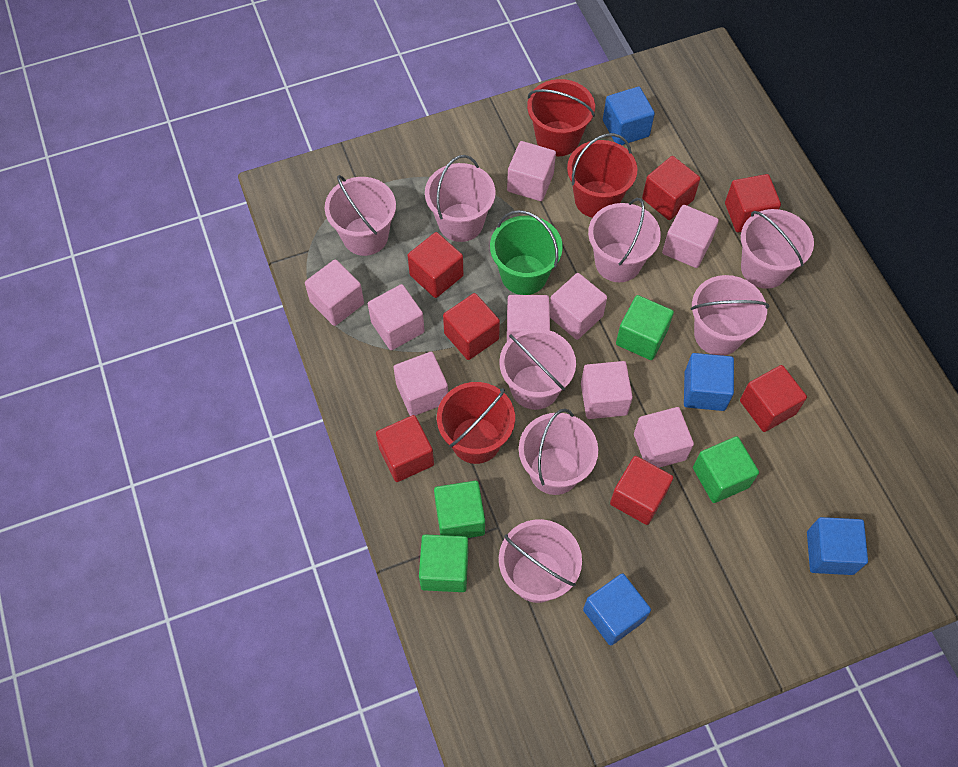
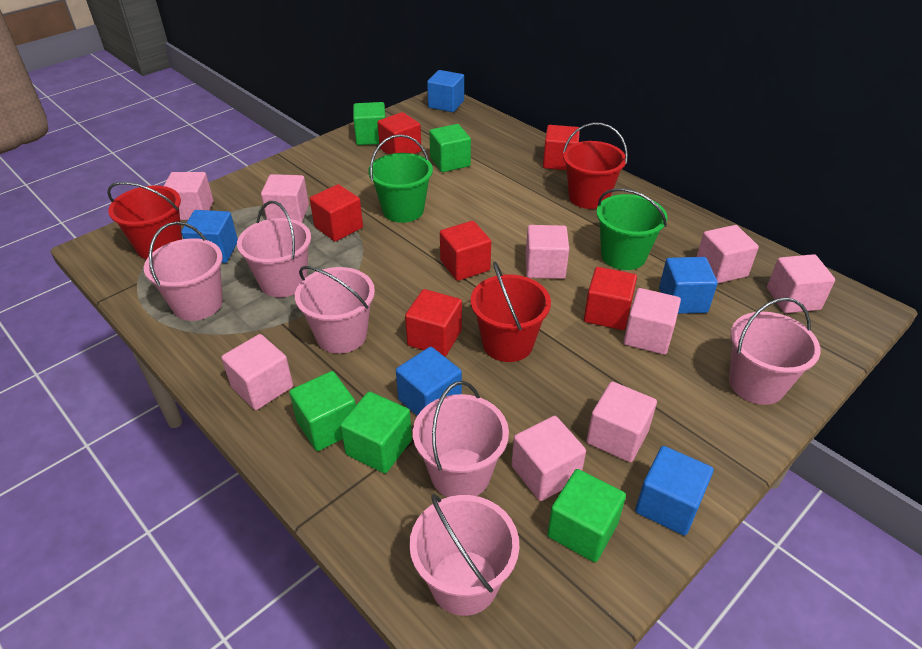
blue cube: 4 -> 5
green bucket: 1 -> 2
green cube: 4 -> 5
pink bucket: 8 -> 6
red cube: 7 -> 6

